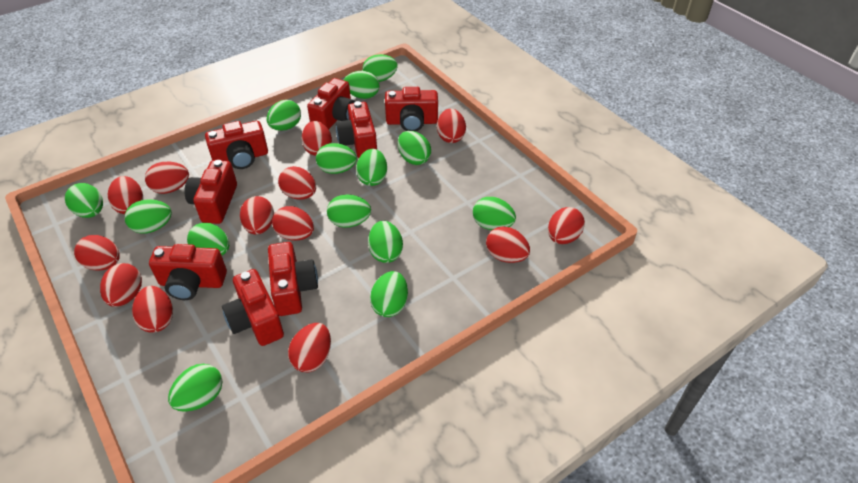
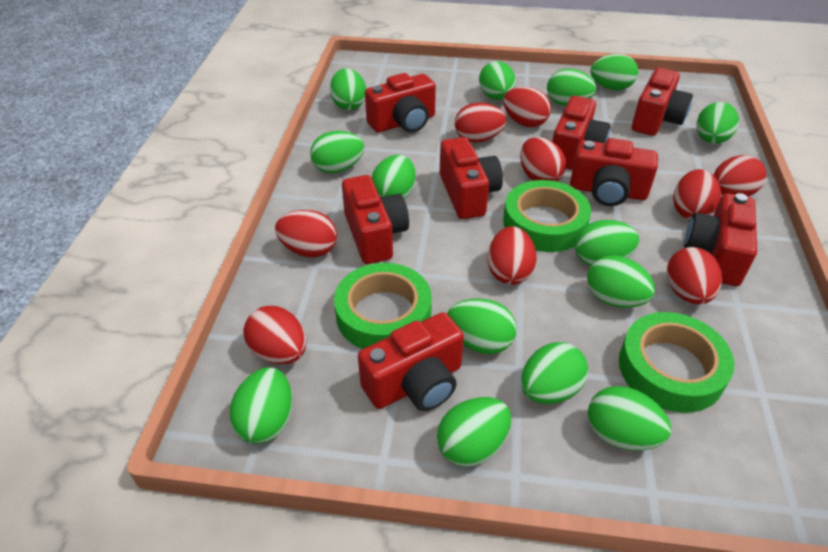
green tape: 0 -> 3
red egg: 13 -> 9

